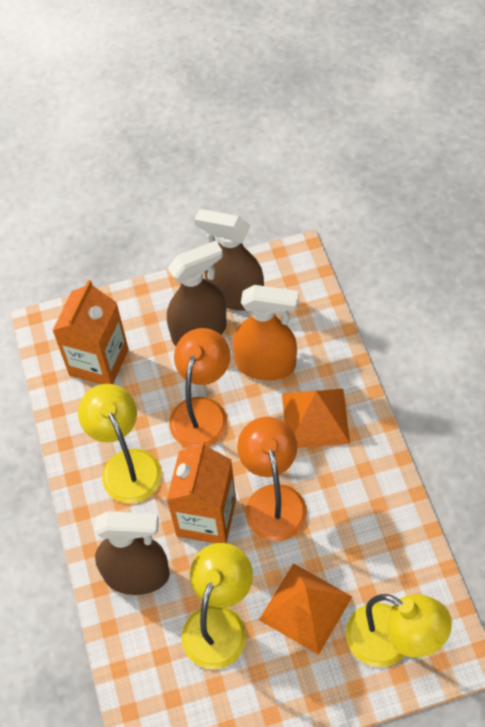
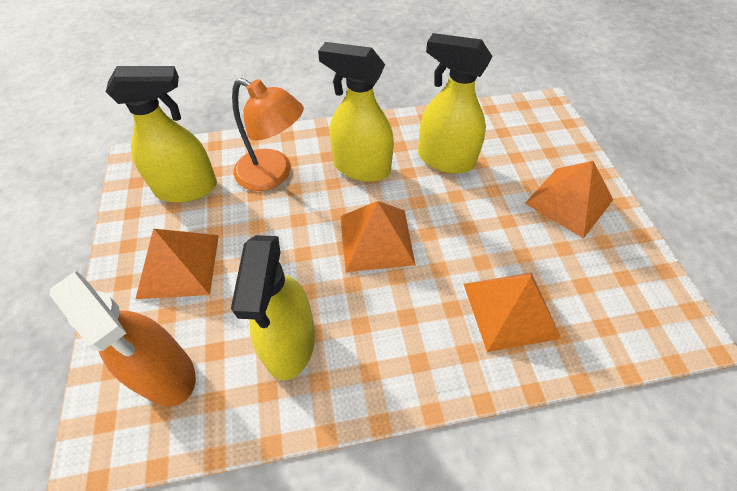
brown spray bottle: 3 -> 0
orange carton: 2 -> 0
orange lamp: 2 -> 1
orange pyramid: 2 -> 4
yellow lamp: 3 -> 0
yellow spray bottle: 0 -> 4

